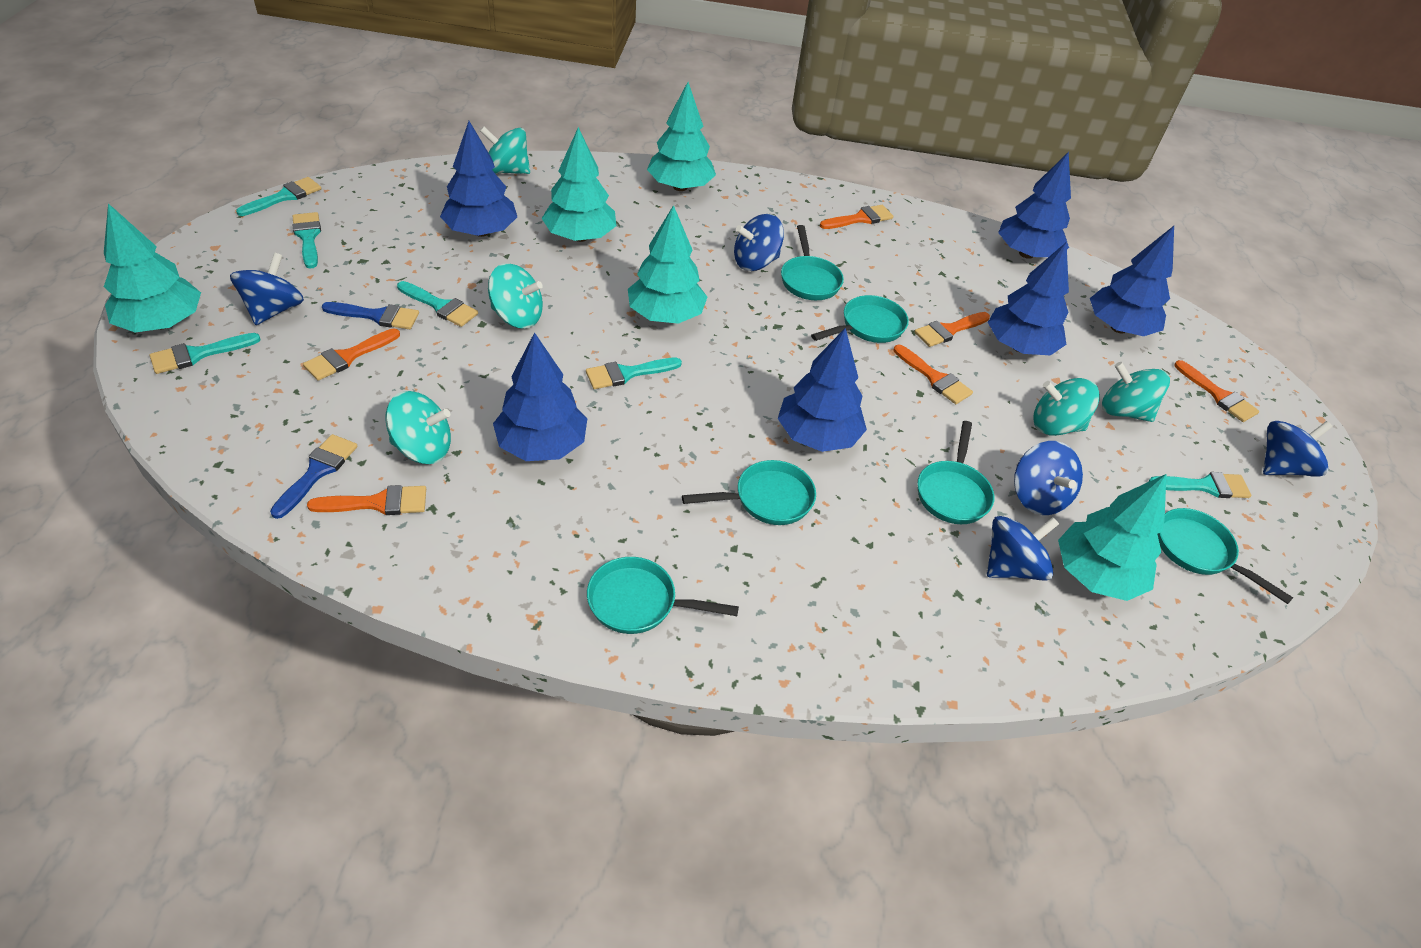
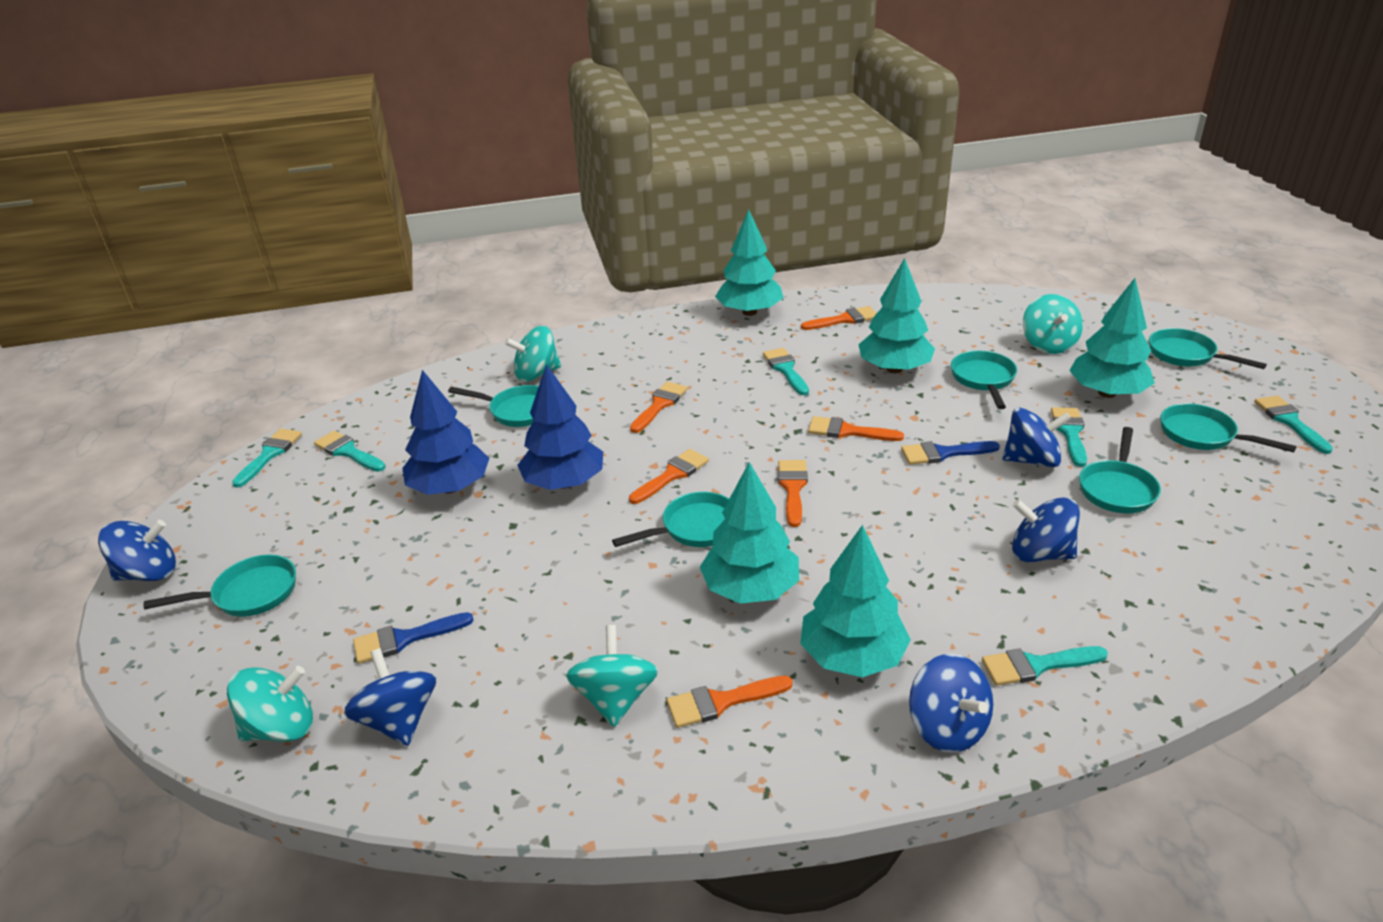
blue tree: 6 -> 2
turquoise pan: 6 -> 7
turquoise spinning top: 5 -> 4

